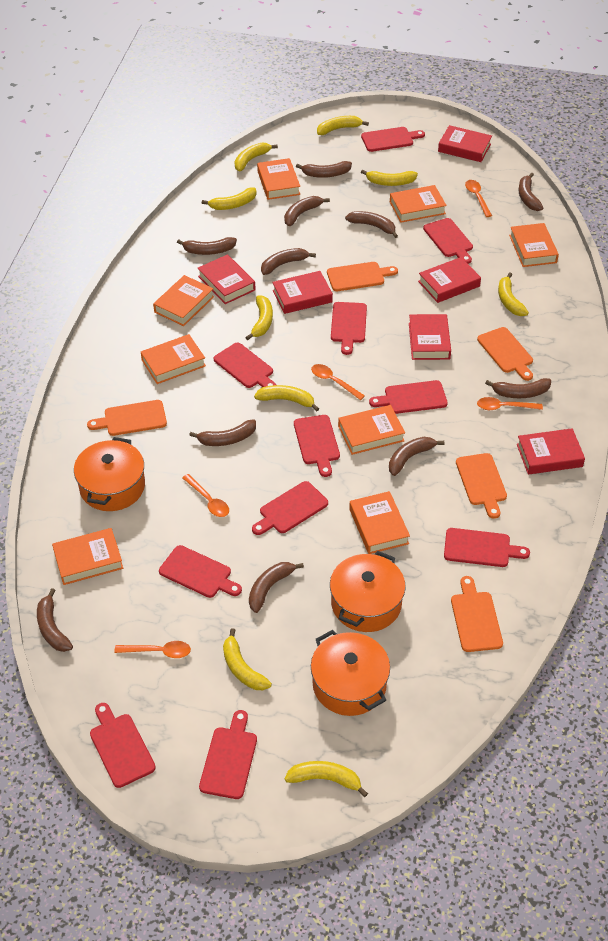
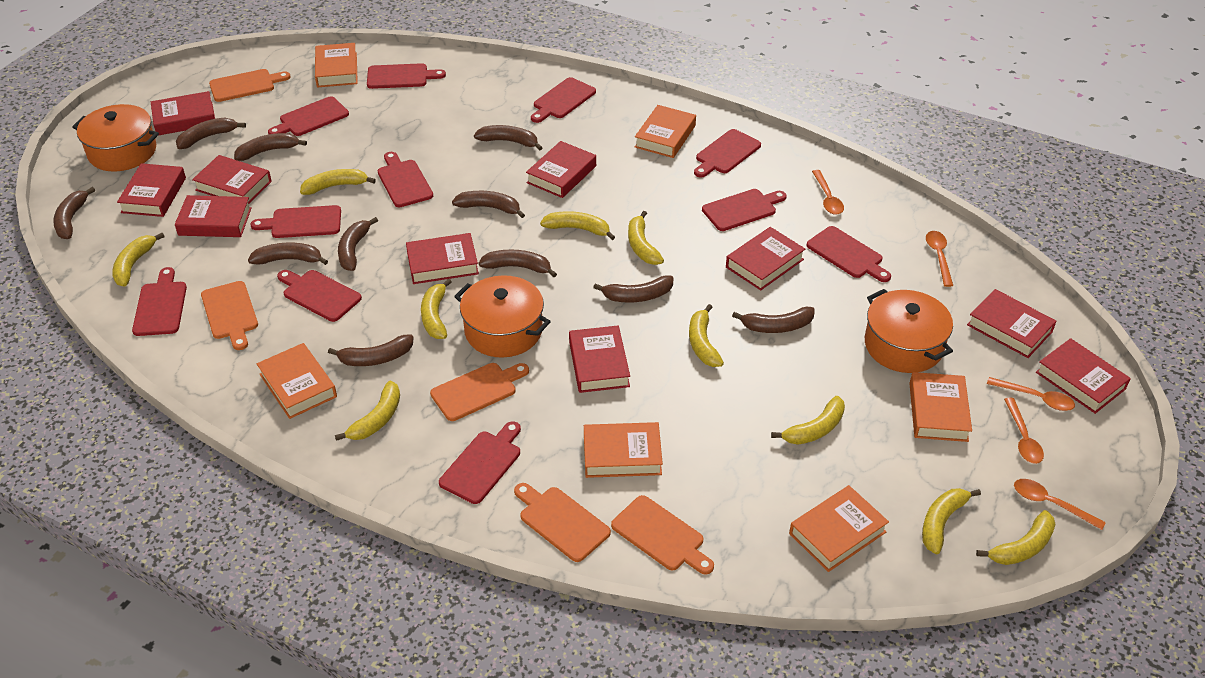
orange book: 8 -> 6
red book: 6 -> 10
yellow banana: 9 -> 10

